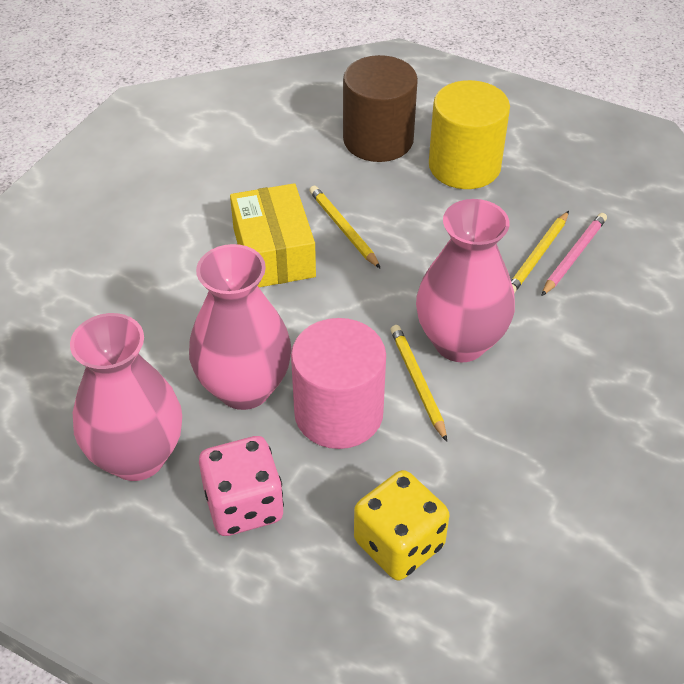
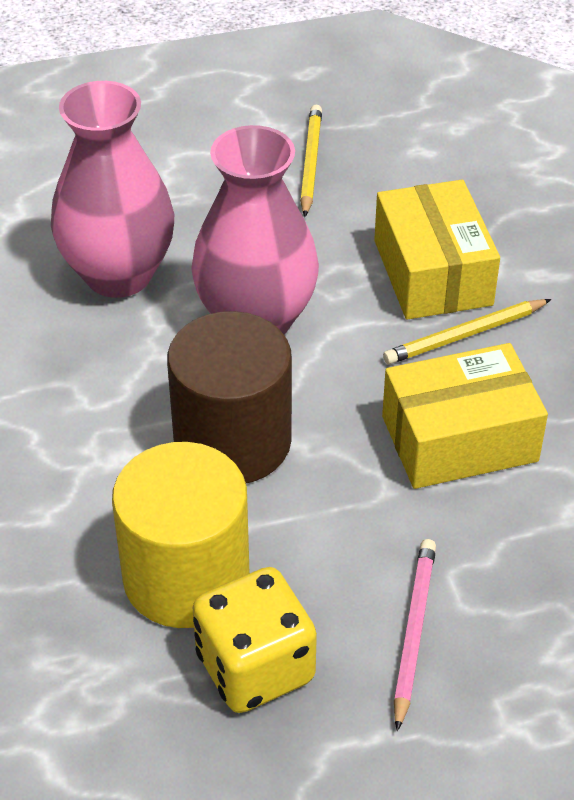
pink cylinder: 1 -> 0
pink dice: 1 -> 0
pink vase: 3 -> 2
yellow box: 1 -> 2
yellow pencil: 3 -> 2

